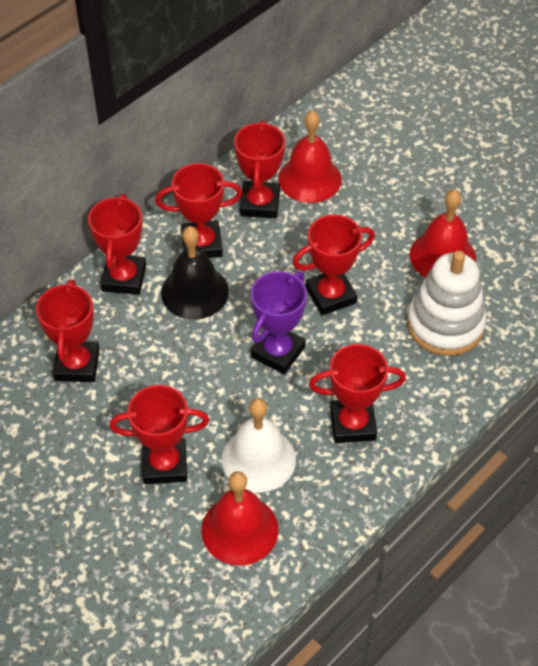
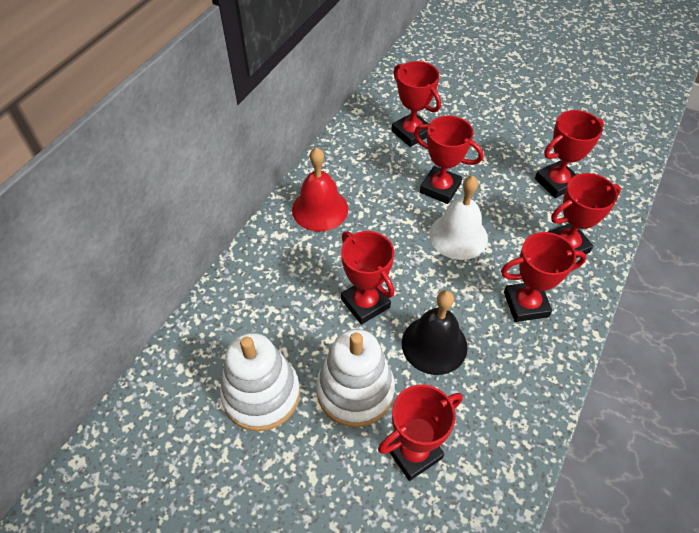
purple trophy: 1 -> 0
red bell: 3 -> 1
white stacking toy: 1 -> 2

